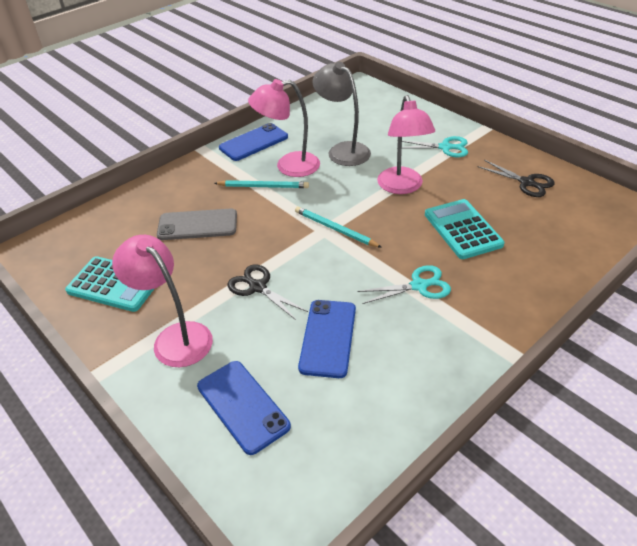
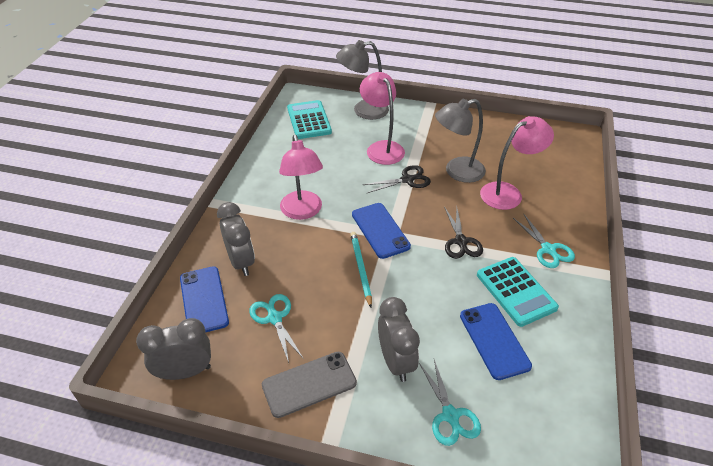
grey clock: 0 -> 3
grey lamp: 1 -> 2
turquoise pencil: 2 -> 1
turquoise scissors: 2 -> 3

